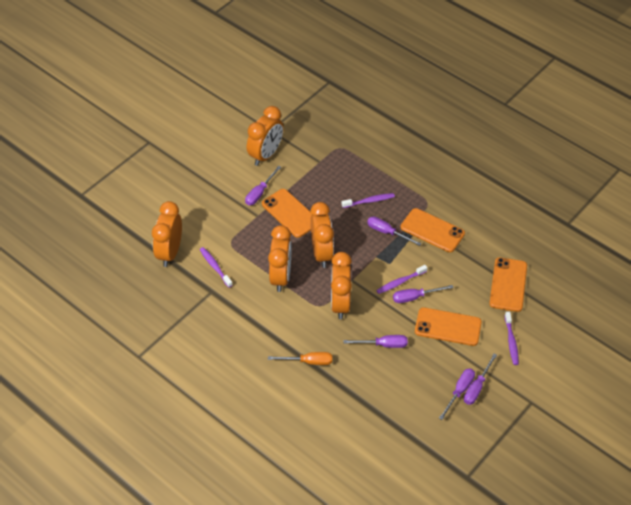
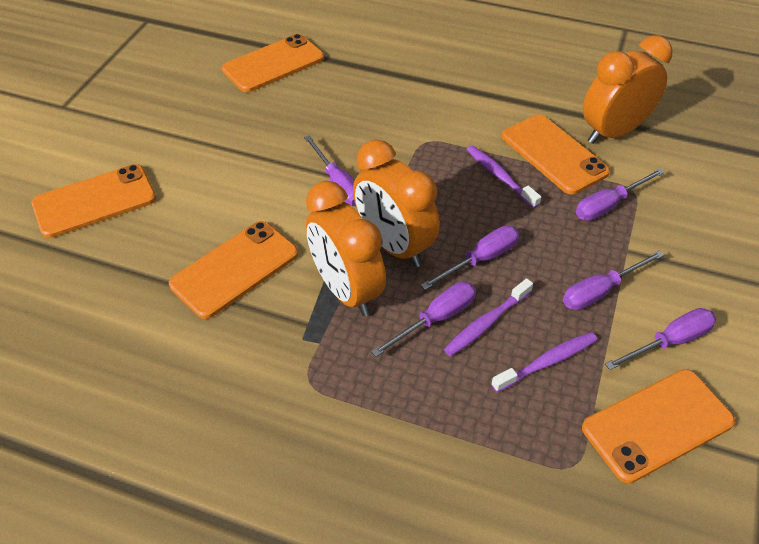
orange clock: 5 -> 3
orange phone: 4 -> 5
orange screwdriver: 1 -> 0
purple toothbrush: 4 -> 3

